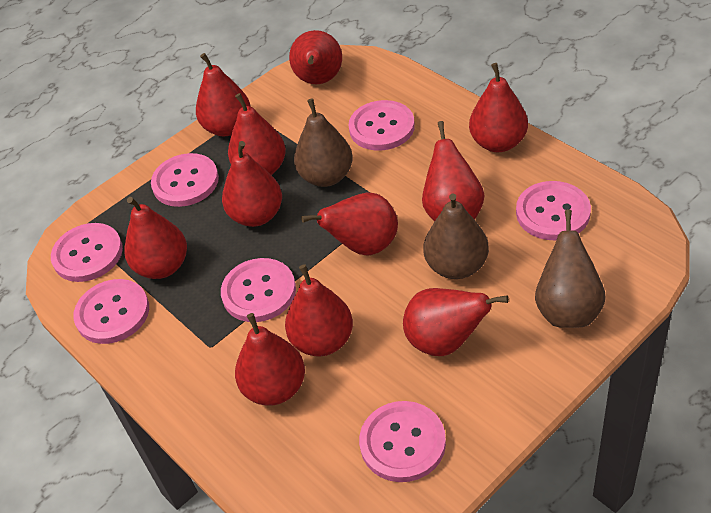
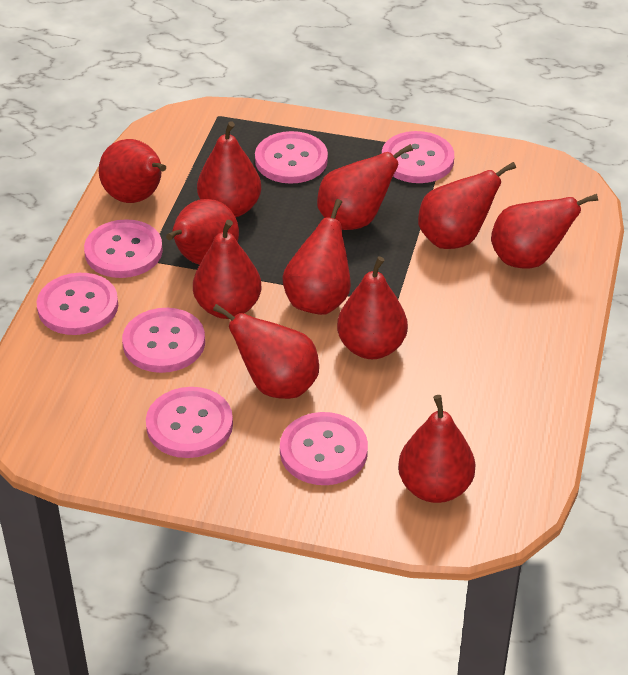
brown pear: 3 -> 0

